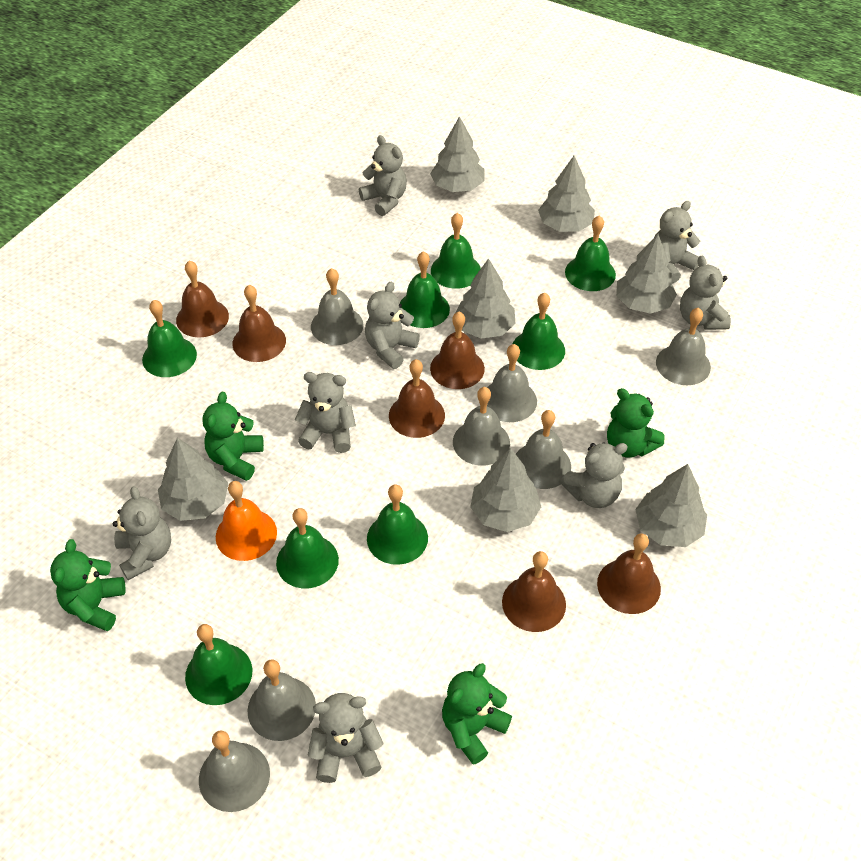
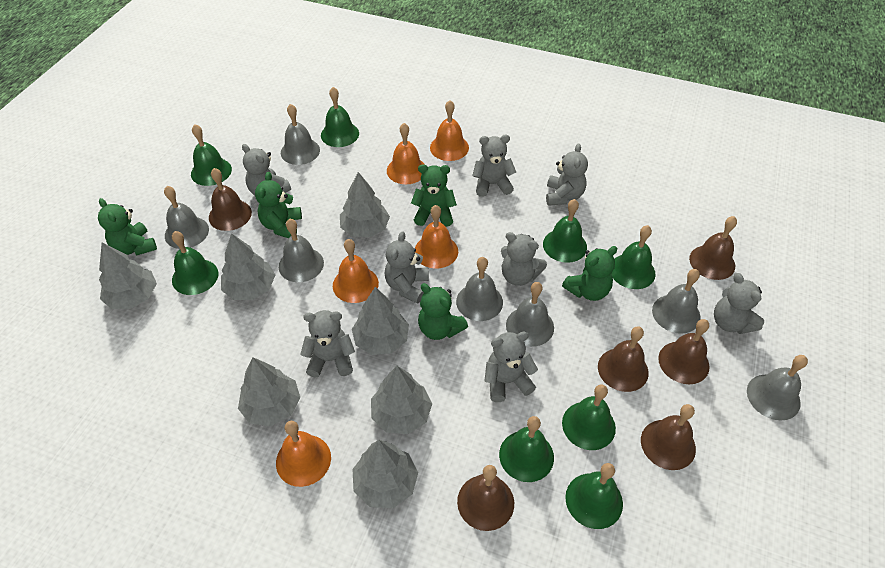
green teddy bear: 4 -> 5
orange bell: 1 -> 5

